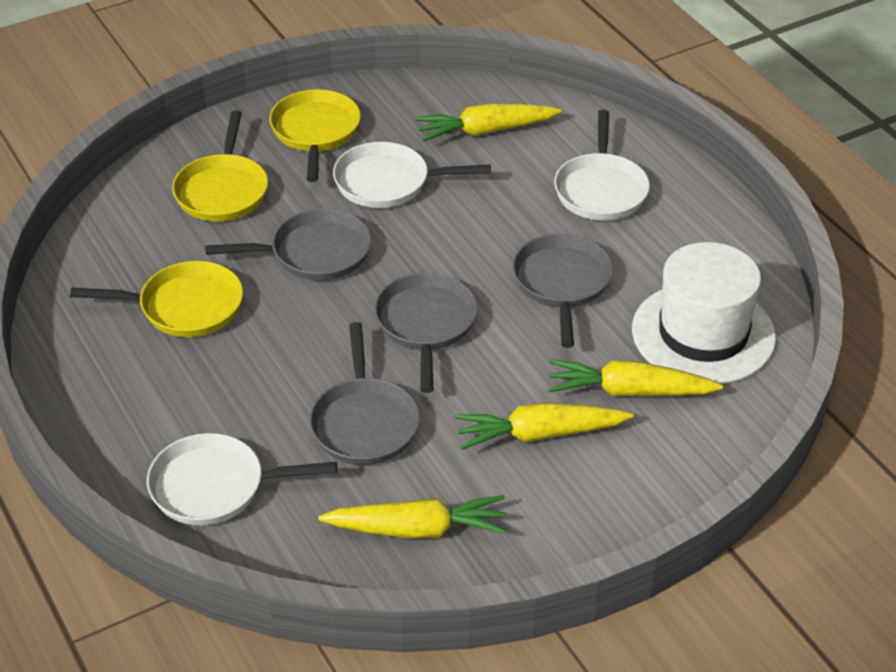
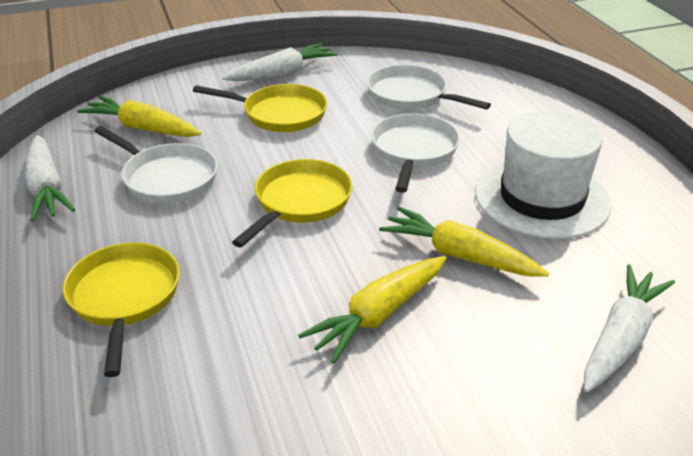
grey pan: 4 -> 0
white carrot: 0 -> 3
yellow carrot: 4 -> 3

